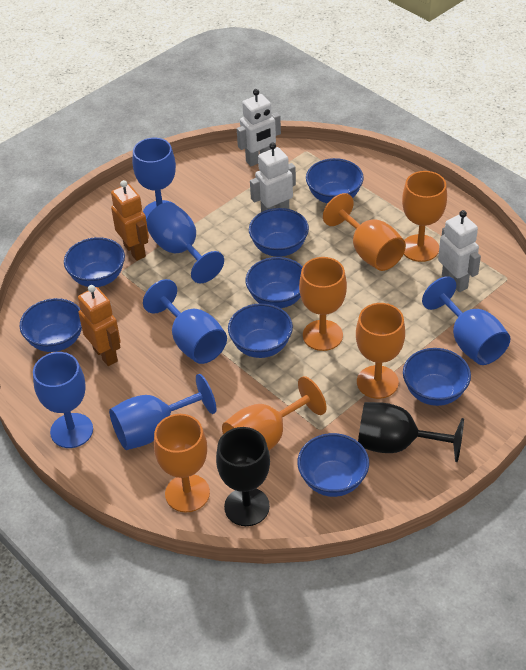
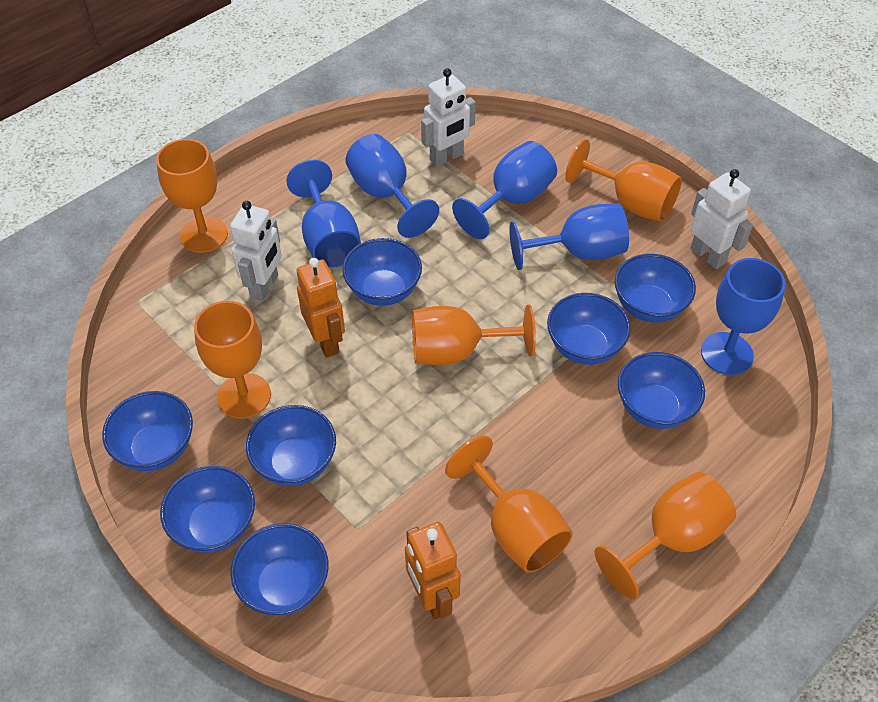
black goblet: 2 -> 0
blue goblet: 6 -> 5

